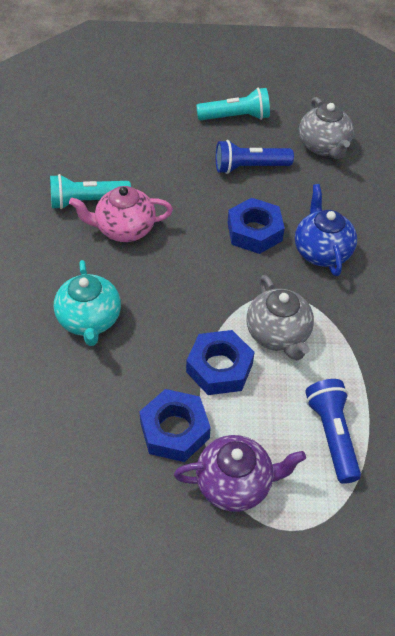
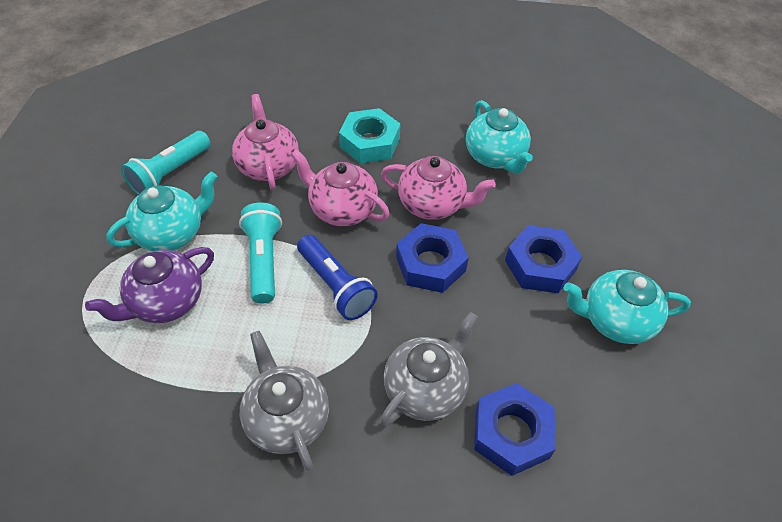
blue flashlight: 2 -> 1
blue teapot: 1 -> 0
pink teapot: 1 -> 3
turquoise nut: 0 -> 1
turquoise teapot: 1 -> 3

